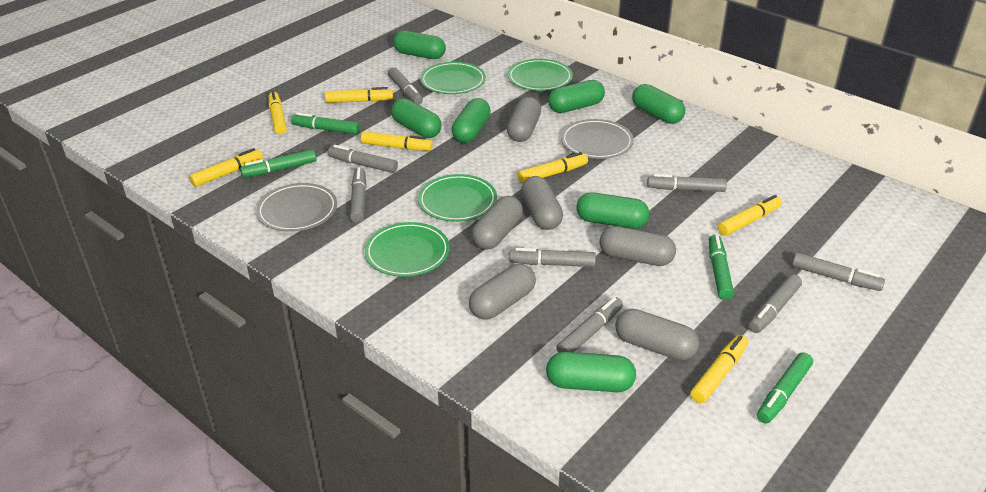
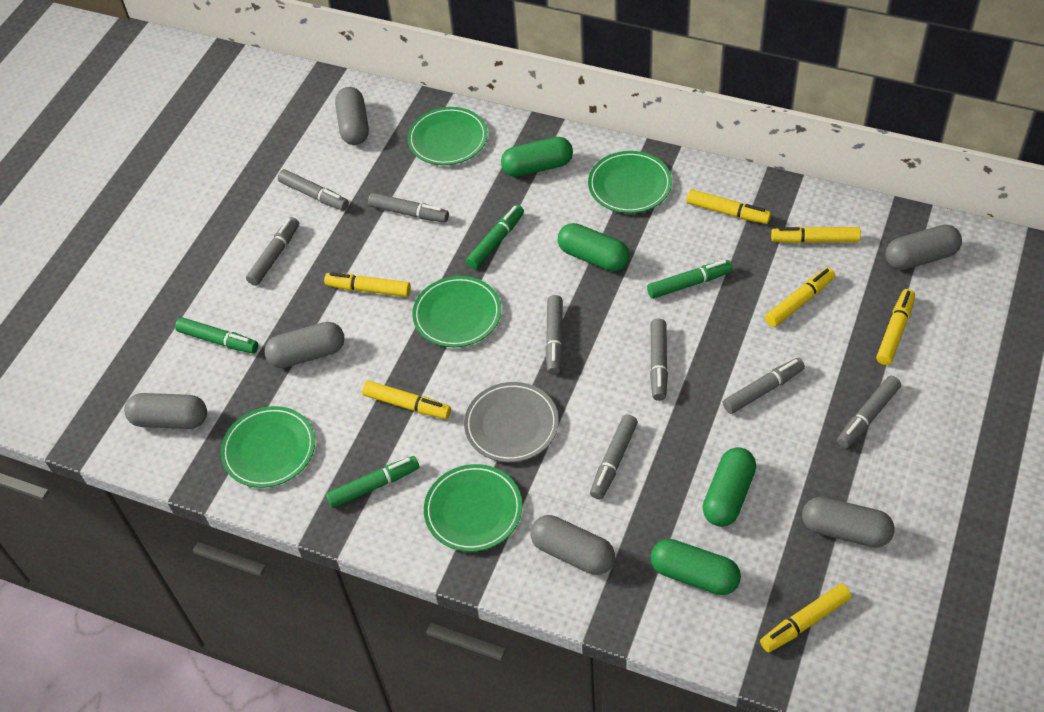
green capsule: 7 -> 4
green plate: 4 -> 5
grey plate: 2 -> 1

